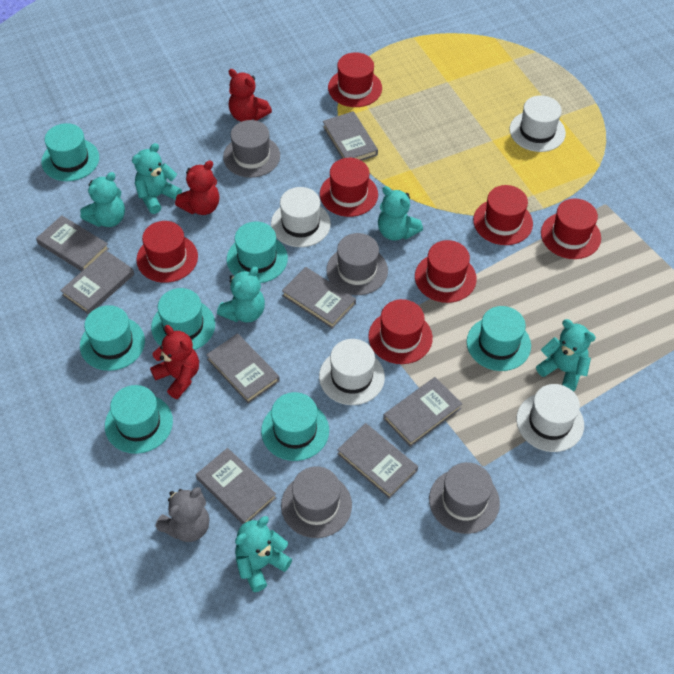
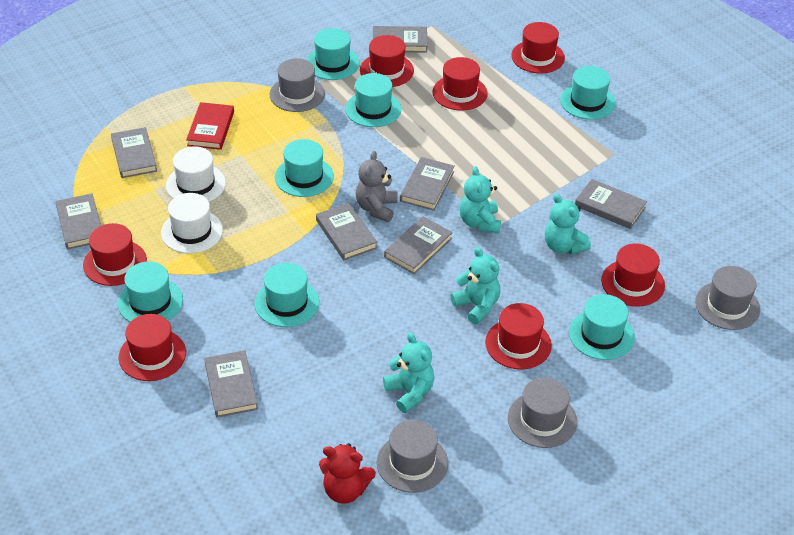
red book: 0 -> 1
red teddy bear: 3 -> 1
turquoise teddy bear: 6 -> 4
white hat: 4 -> 2

